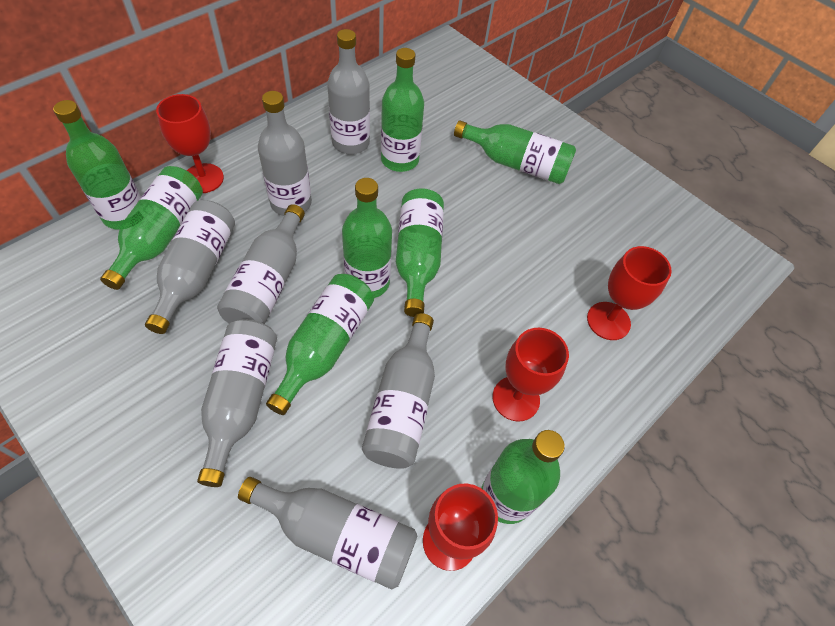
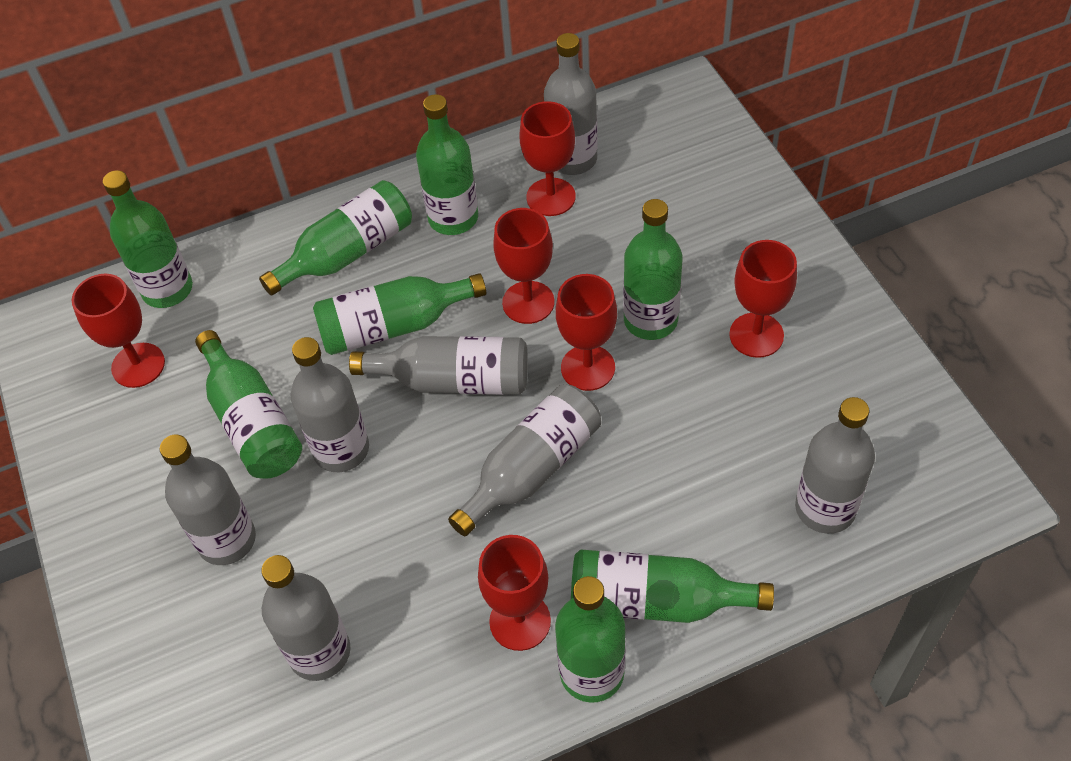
red goblet: 4 -> 6

